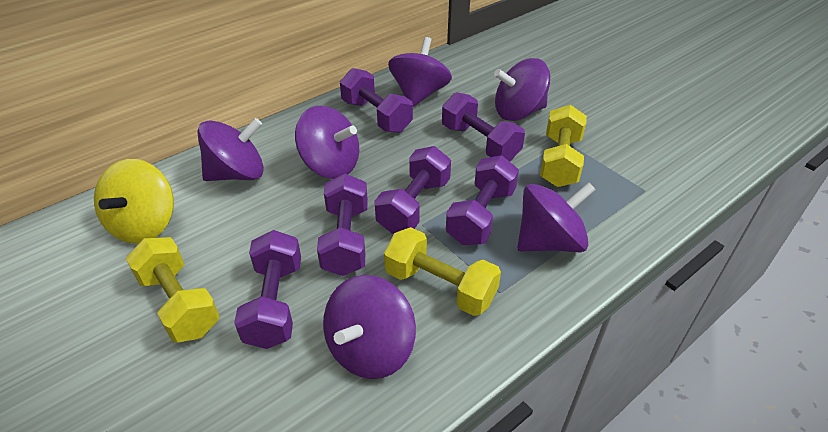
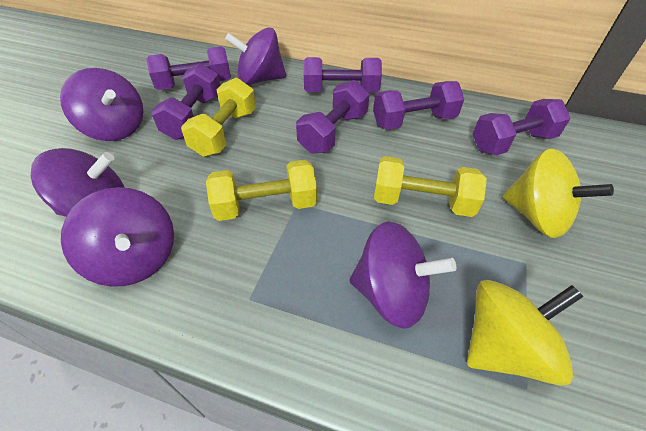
purple spinning top: 6 -> 5
yellow spinning top: 1 -> 2

